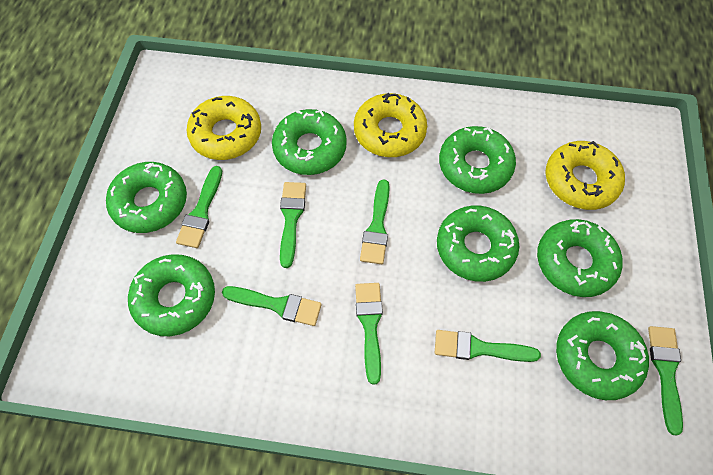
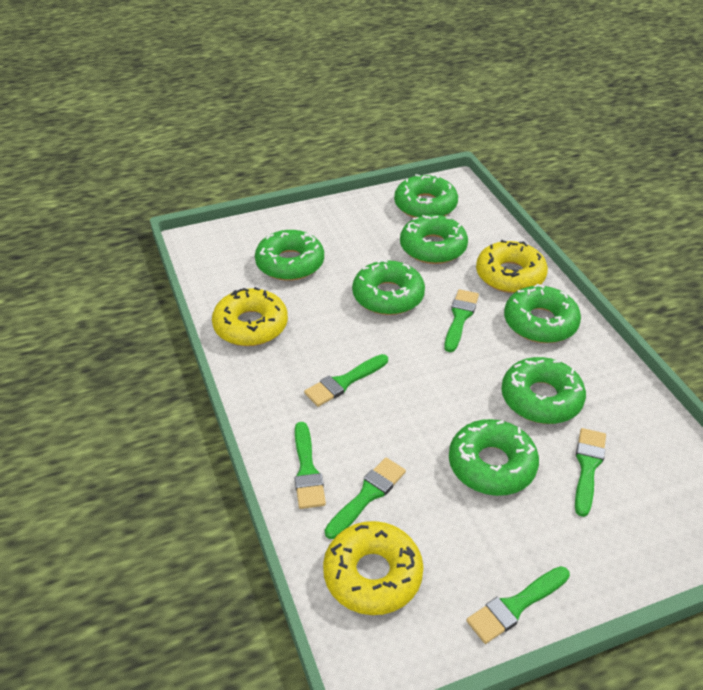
green brush: 7 -> 6

